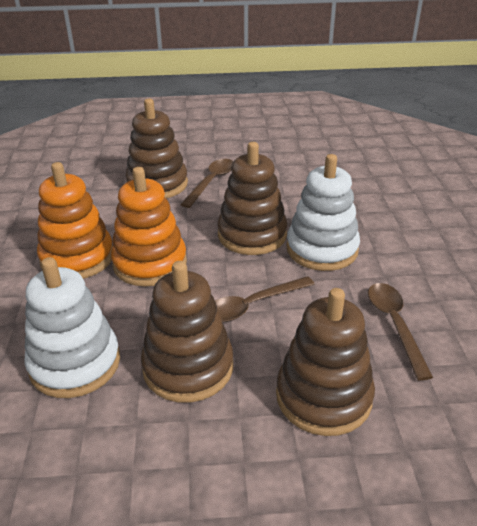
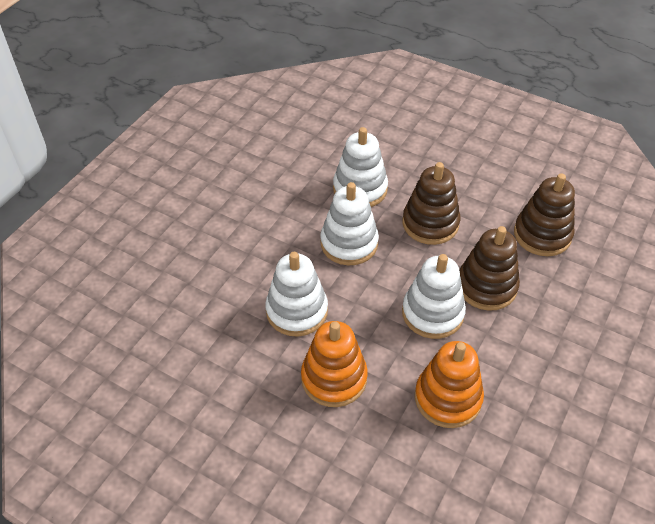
brown spoon: 3 -> 0
brown stacking toy: 4 -> 3
white stacking toy: 2 -> 4

